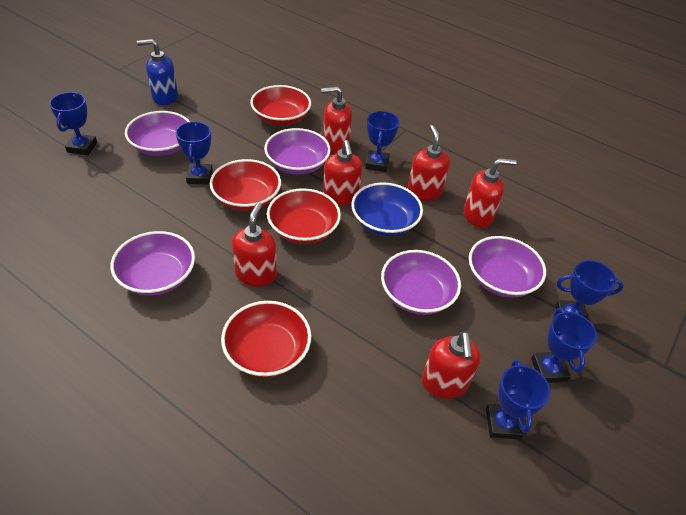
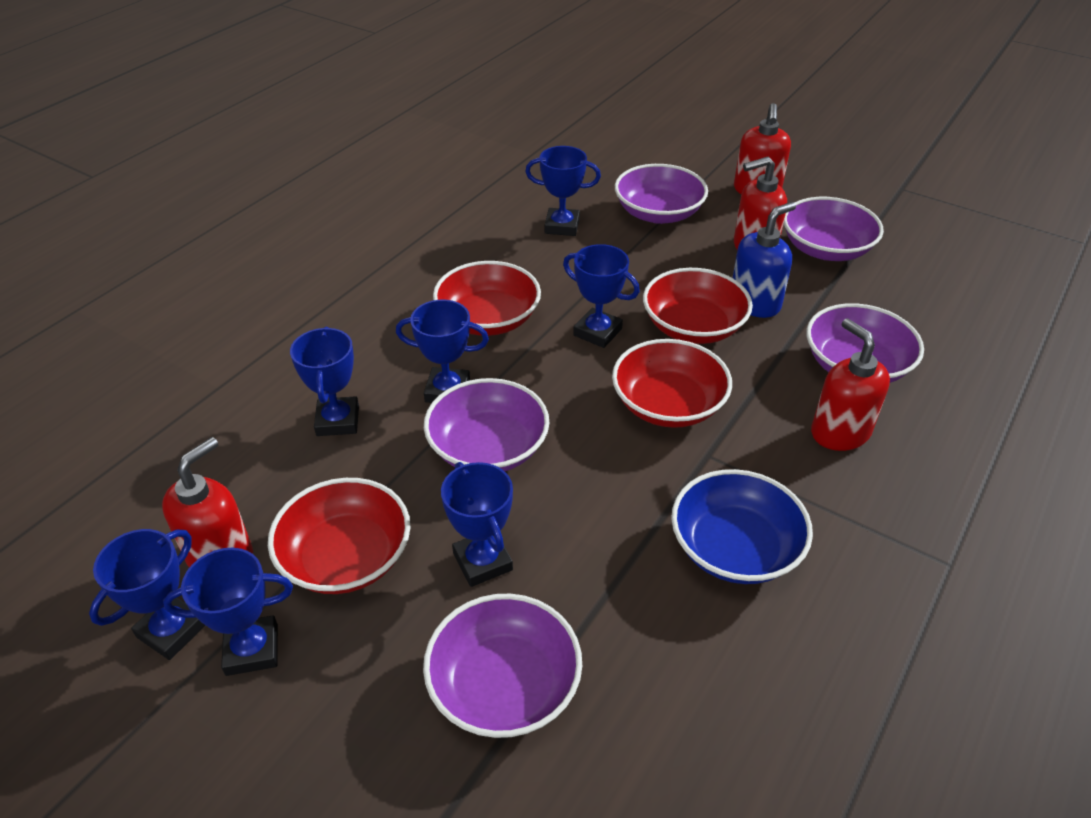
blue trophy: 6 -> 7
red soap dispenser: 6 -> 4

